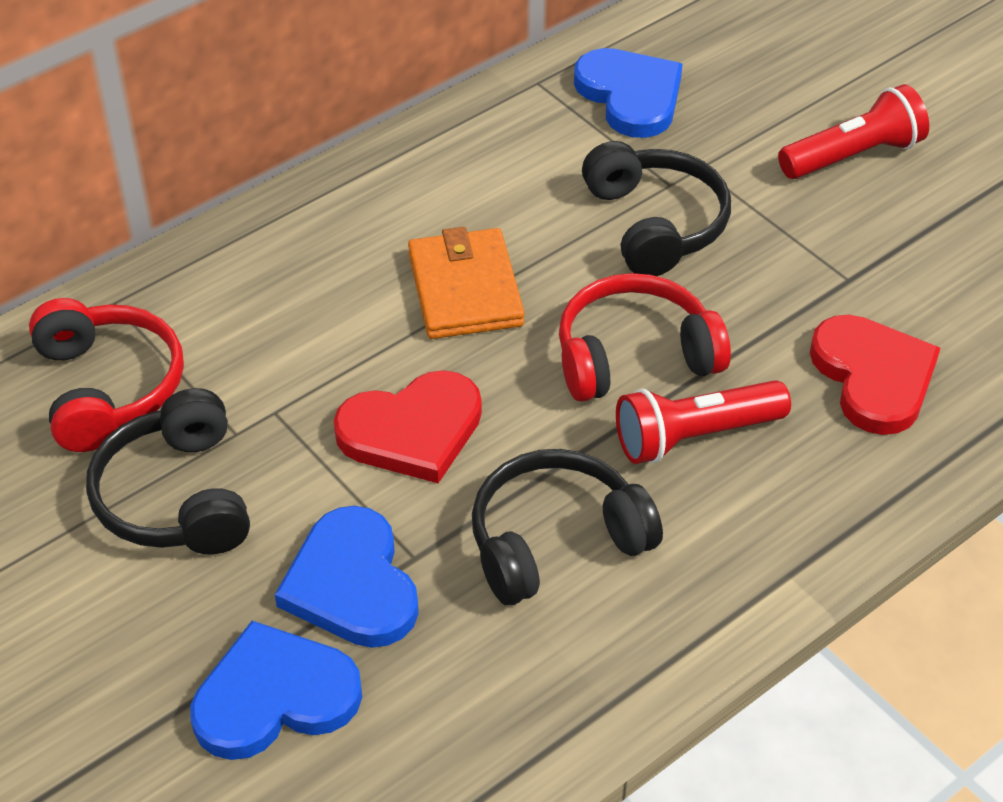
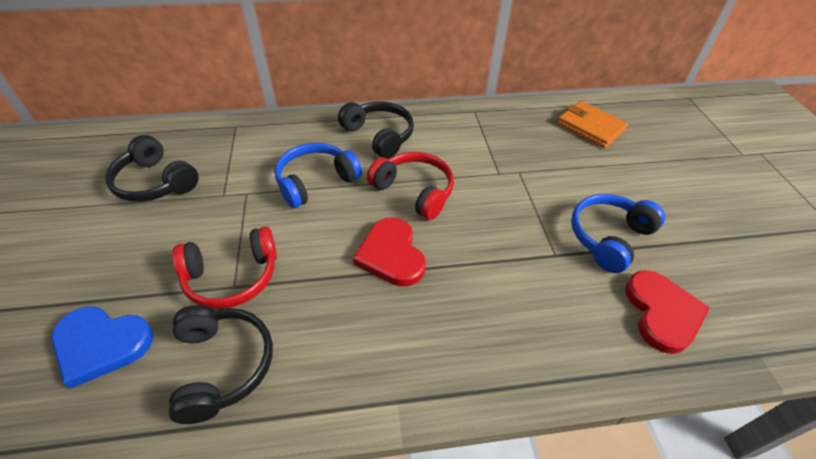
blue headphones: 0 -> 2
blue heart: 3 -> 1
red flashlight: 2 -> 0

